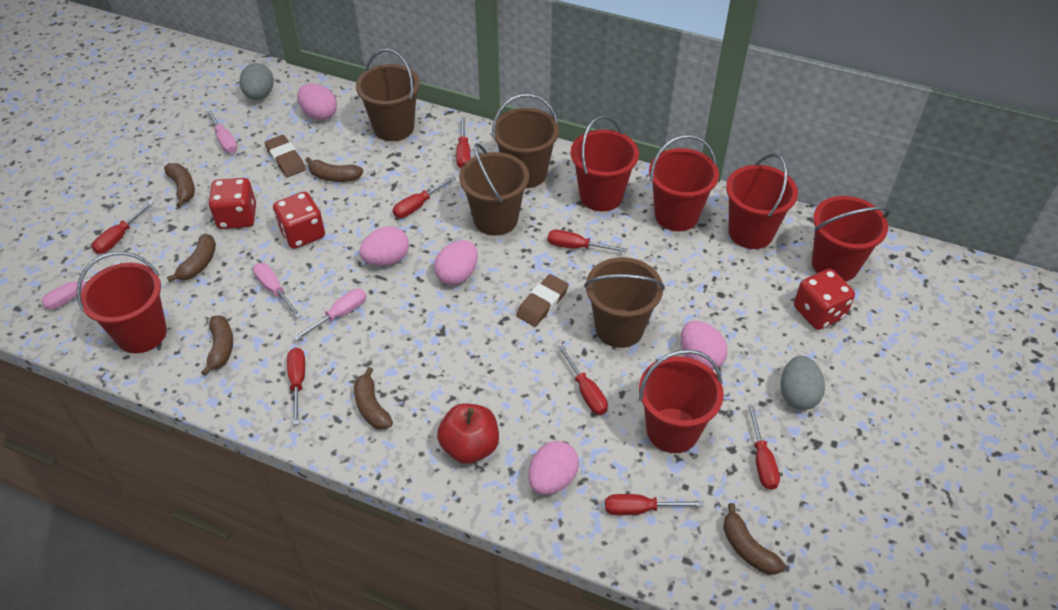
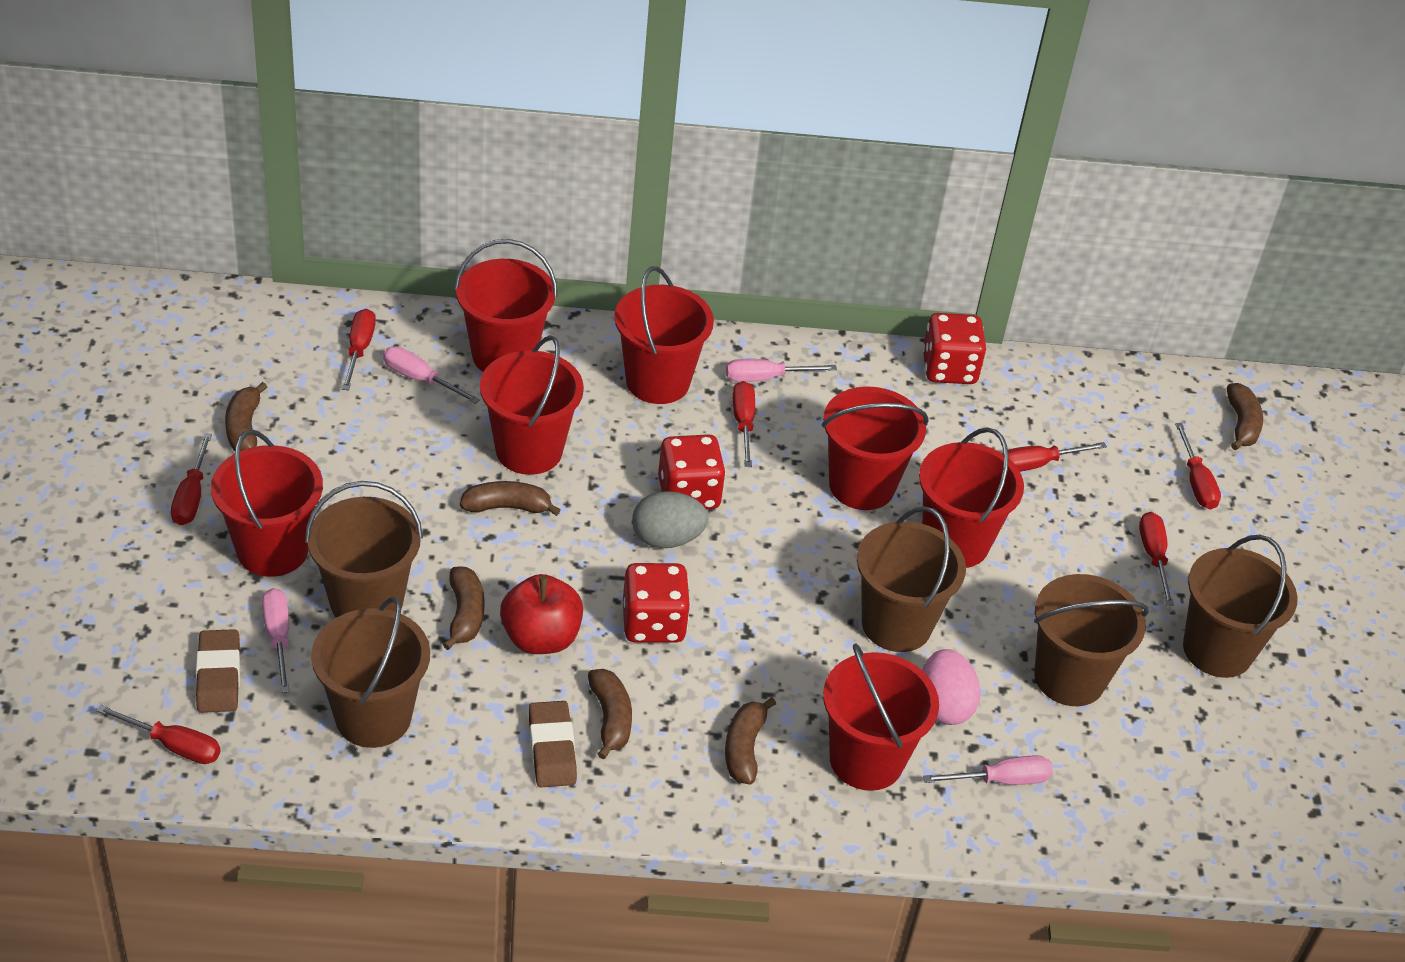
brown bucket: 4 -> 5
grey egg: 2 -> 1
pink egg: 5 -> 1
red bucket: 6 -> 7
red screwdriver: 8 -> 7

